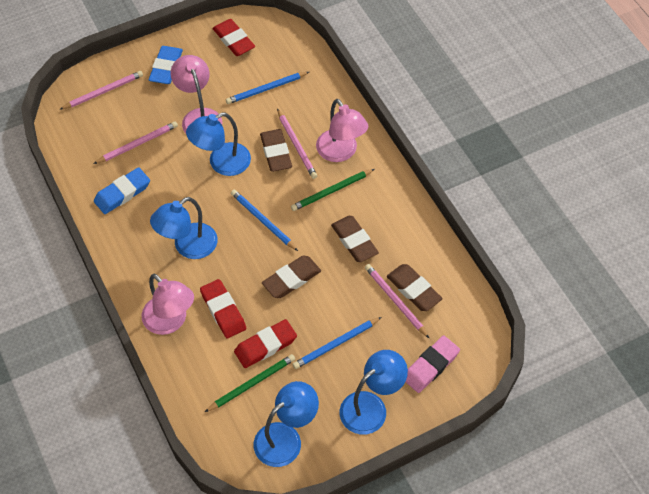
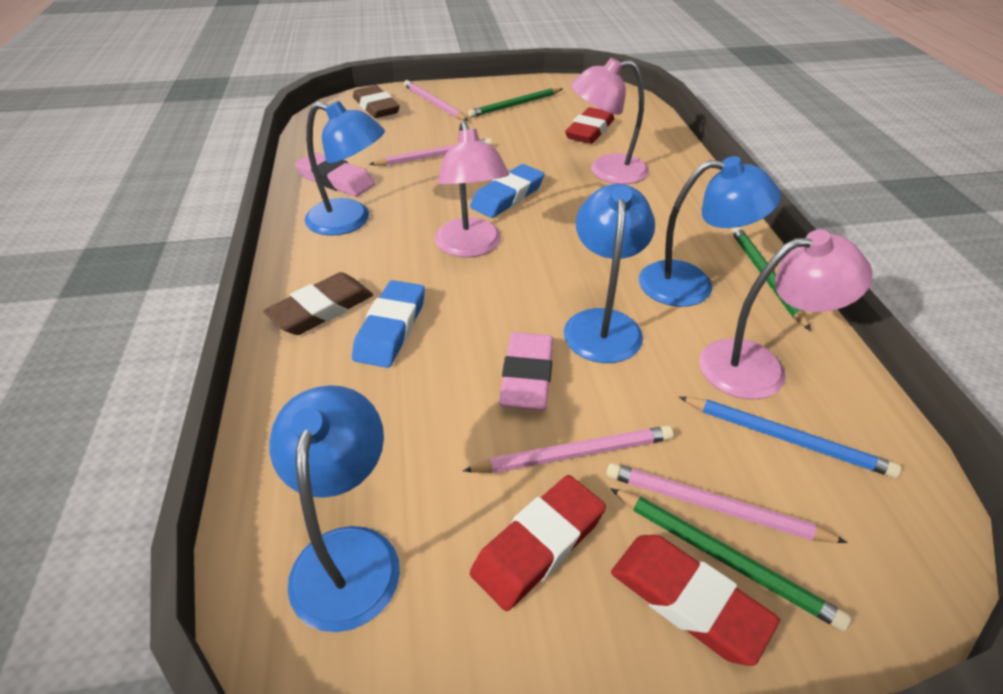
blue pencil: 3 -> 1
brown eraser: 4 -> 2
green pencil: 2 -> 3
pink eraser: 1 -> 2

